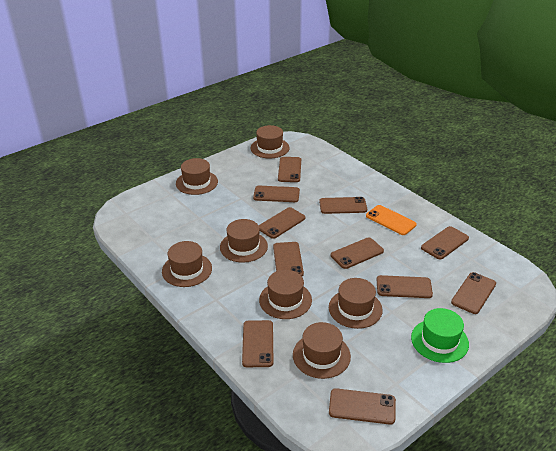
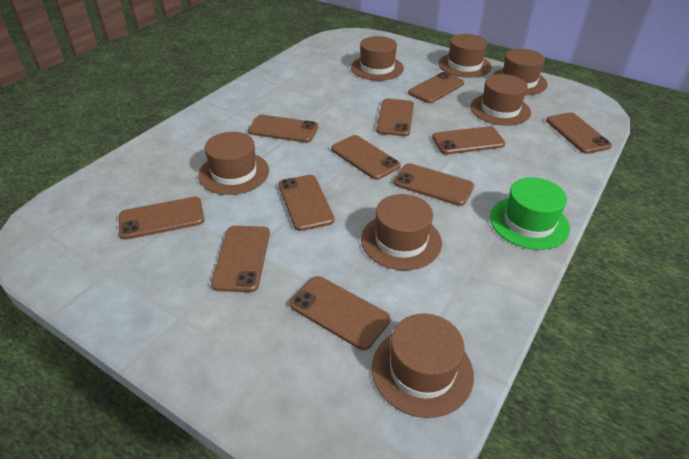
orange phone: 1 -> 0

